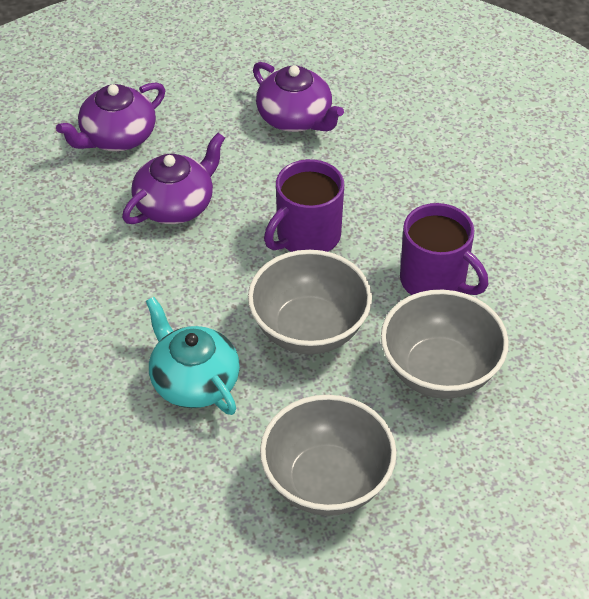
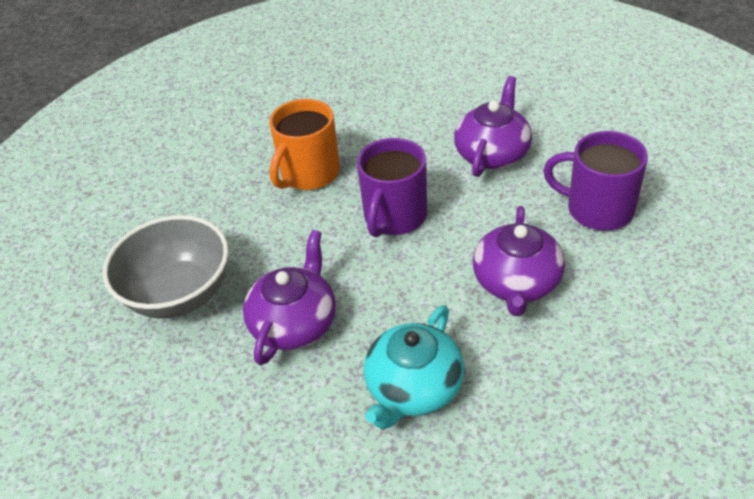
grey bowl: 3 -> 1
orange mug: 0 -> 1

